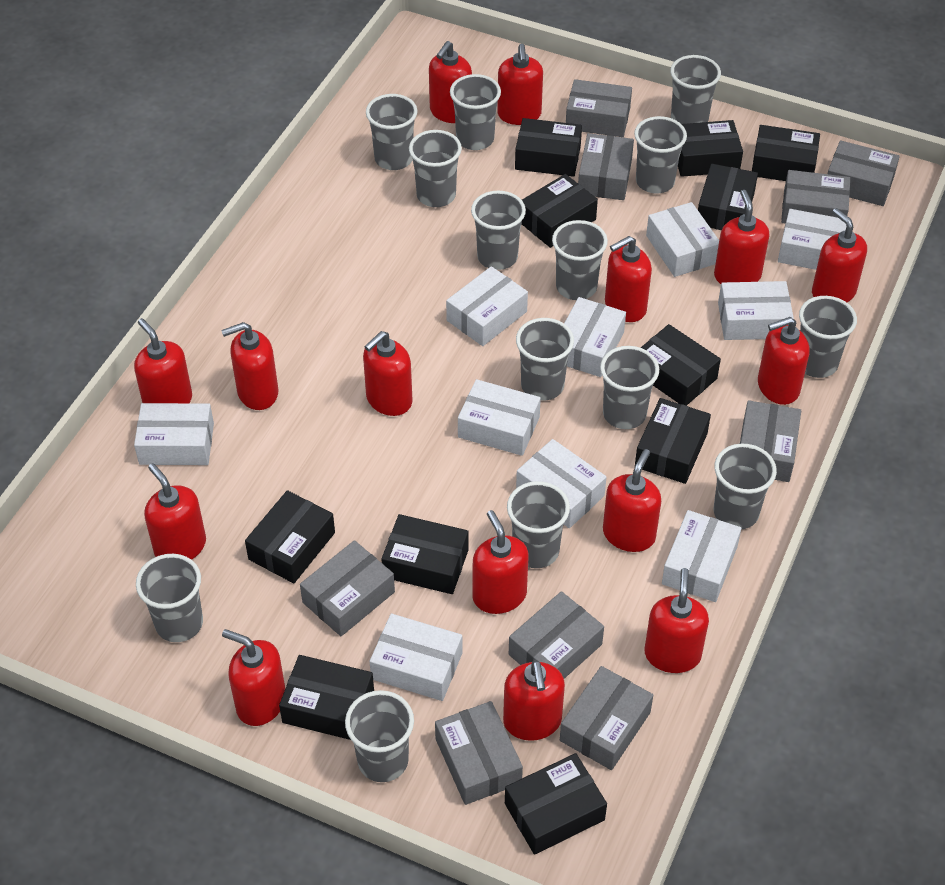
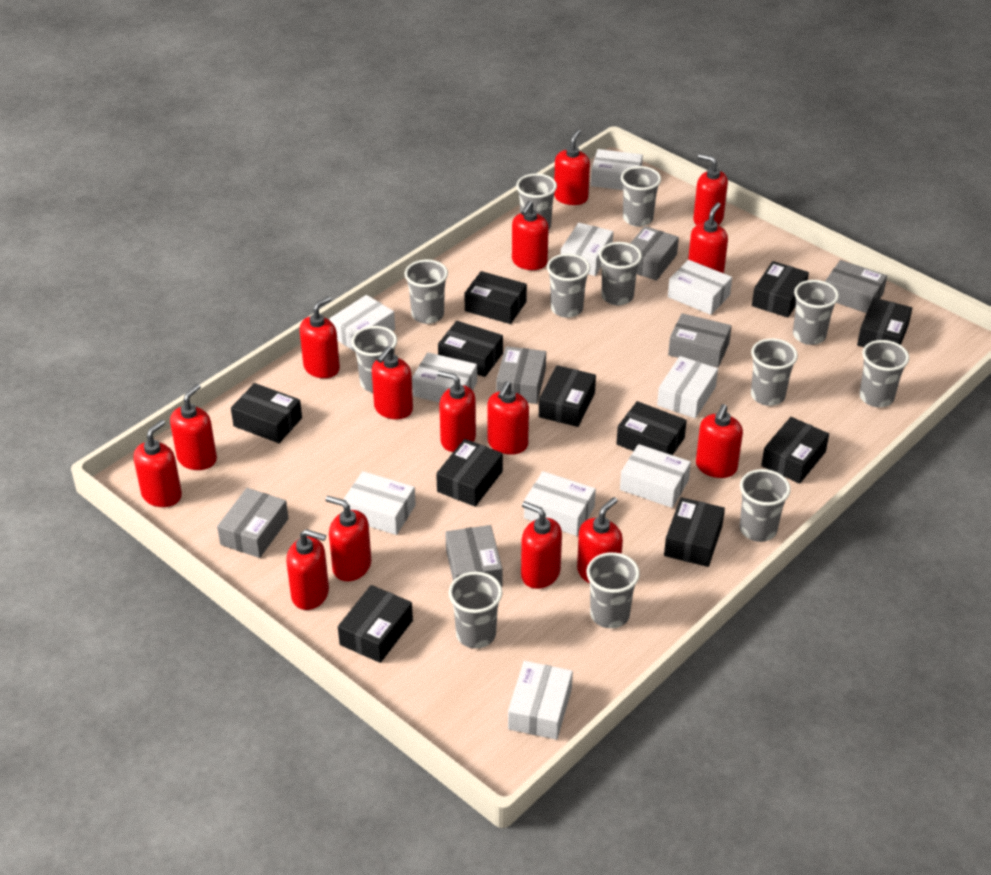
grey box: 9 -> 6
grey cup: 14 -> 12

